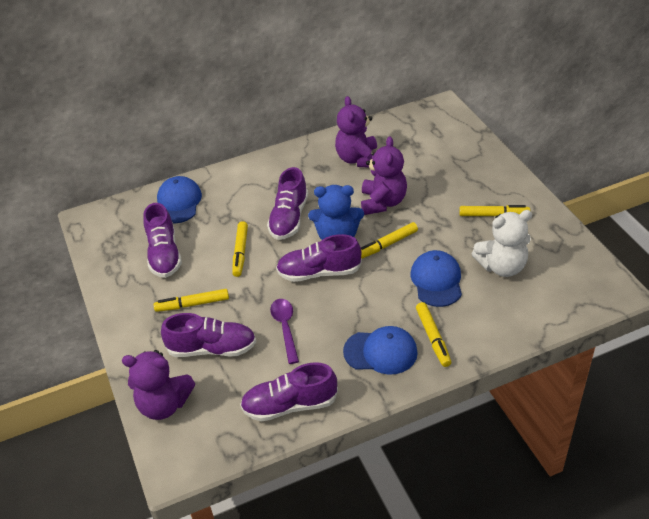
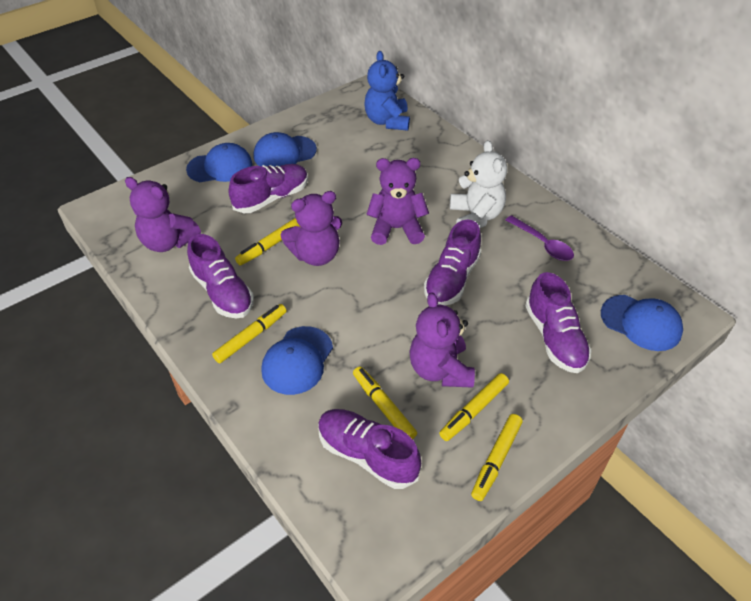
blue cap: 3 -> 4
purple teddy bear: 3 -> 4

